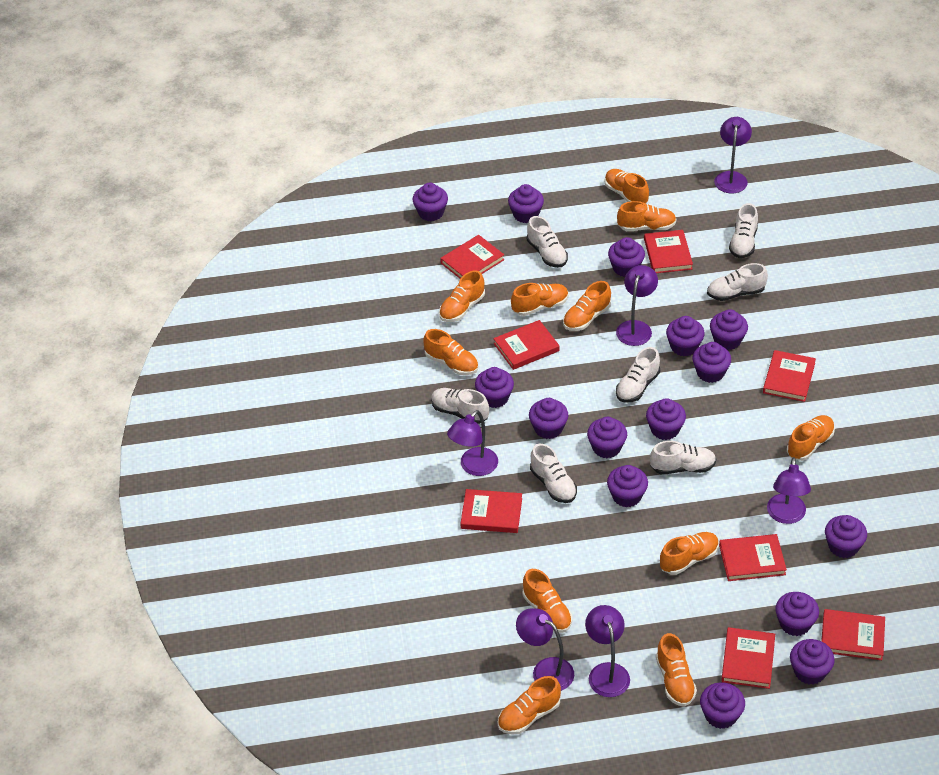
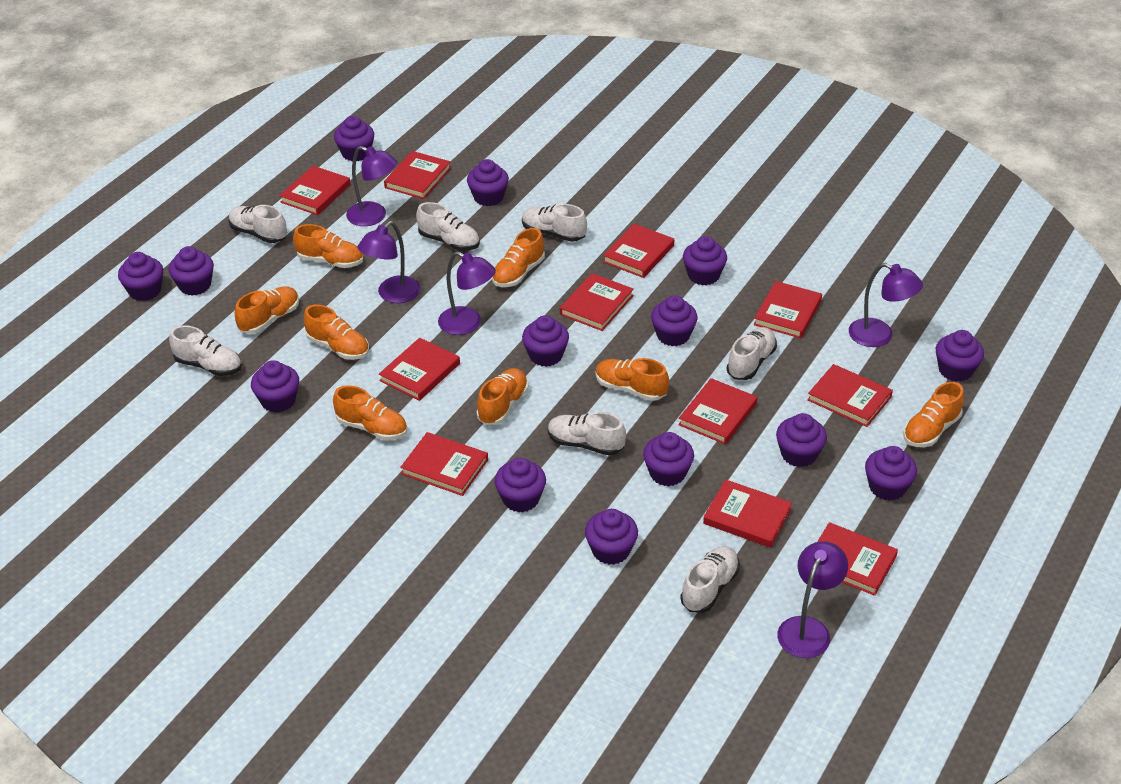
orange shoe: 11 -> 8
purple cupcake: 15 -> 14
purple lamp: 6 -> 5
red book: 8 -> 11

